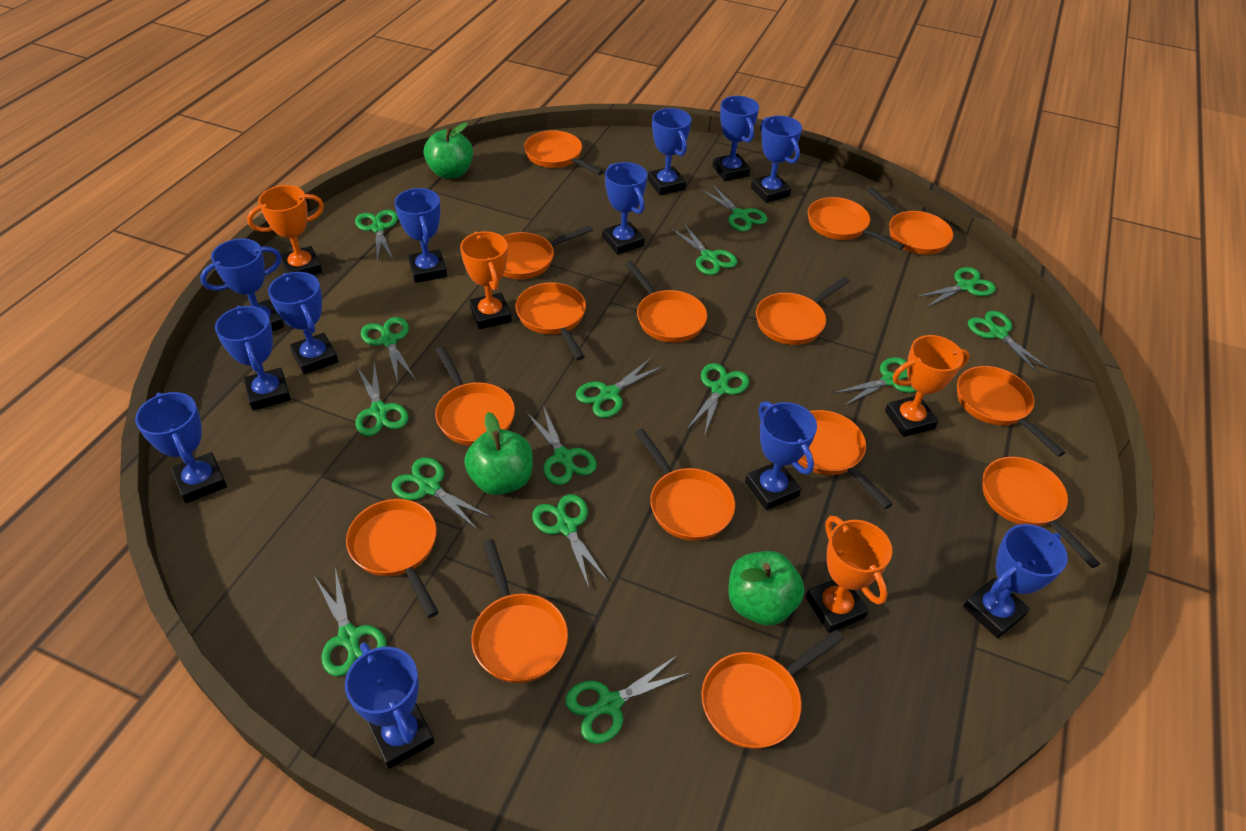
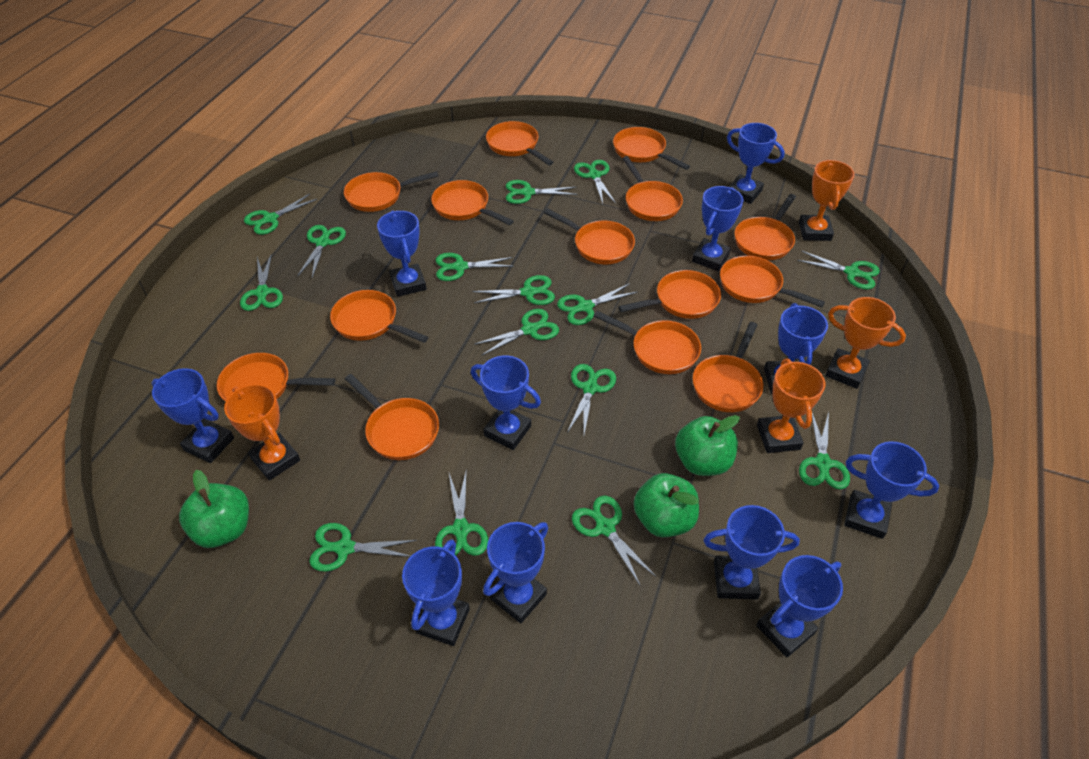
blue trophy: 12 -> 11
orange pan: 15 -> 14

